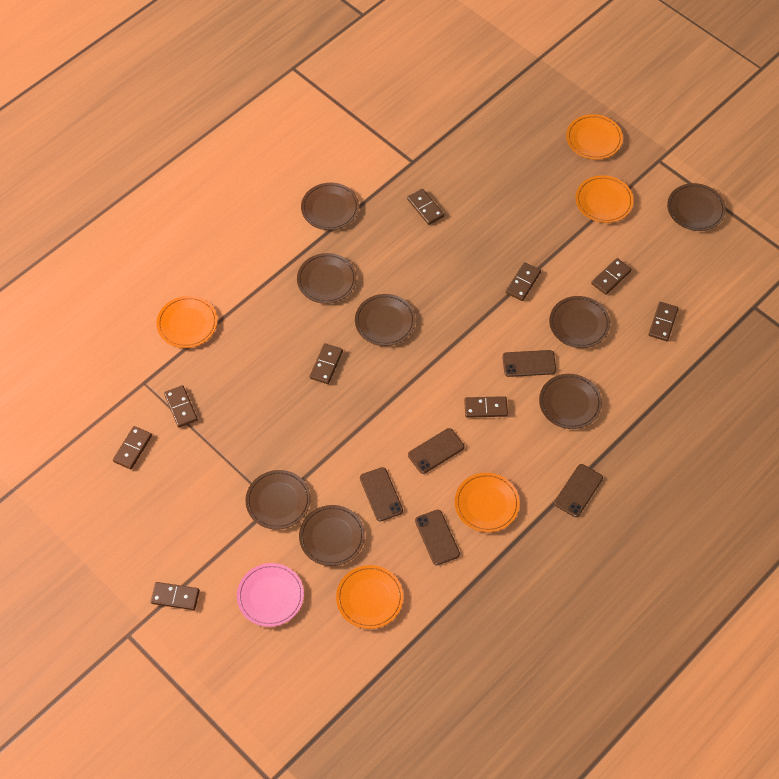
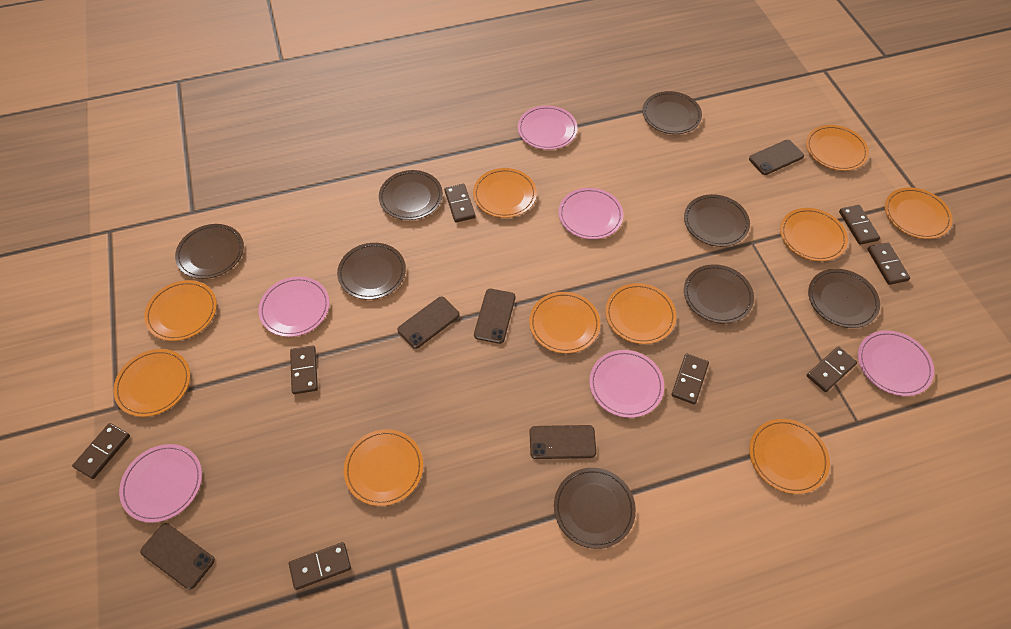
brown domino: 9 -> 8
orange plate: 5 -> 10
pink plate: 1 -> 6

